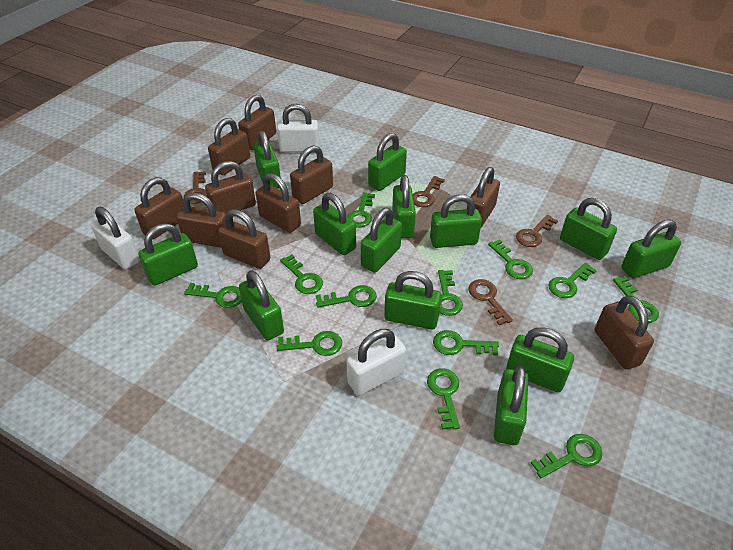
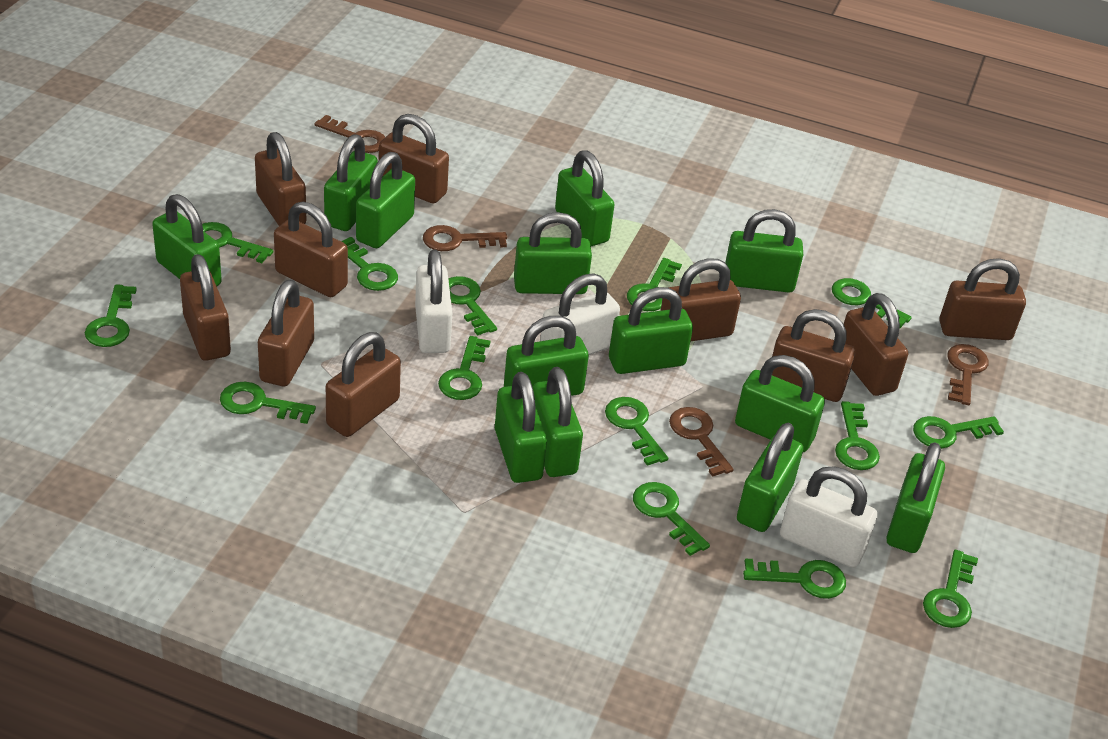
green key: 12 -> 14

